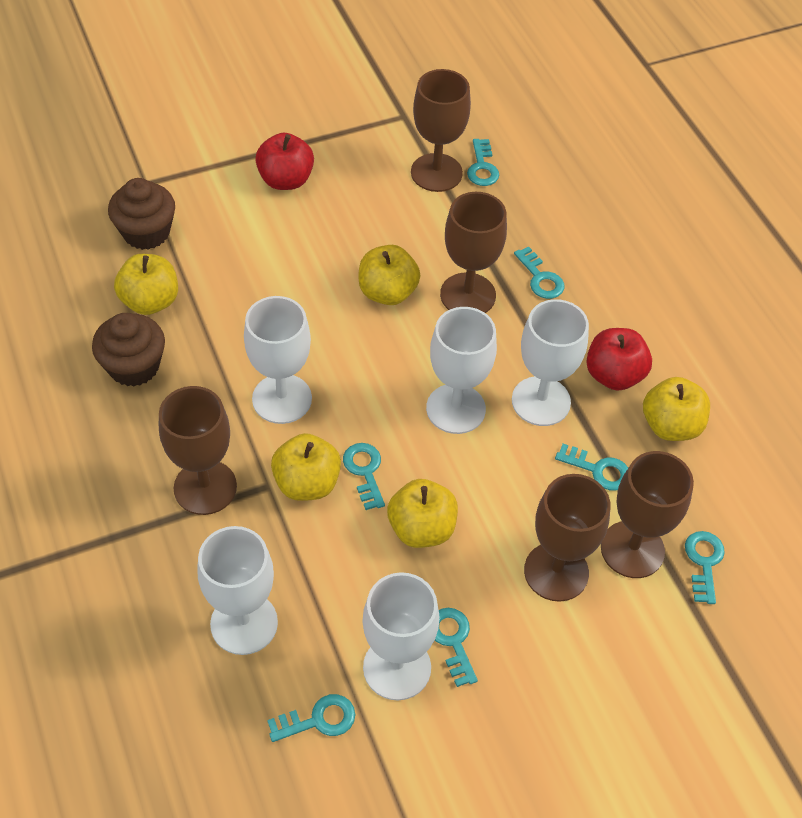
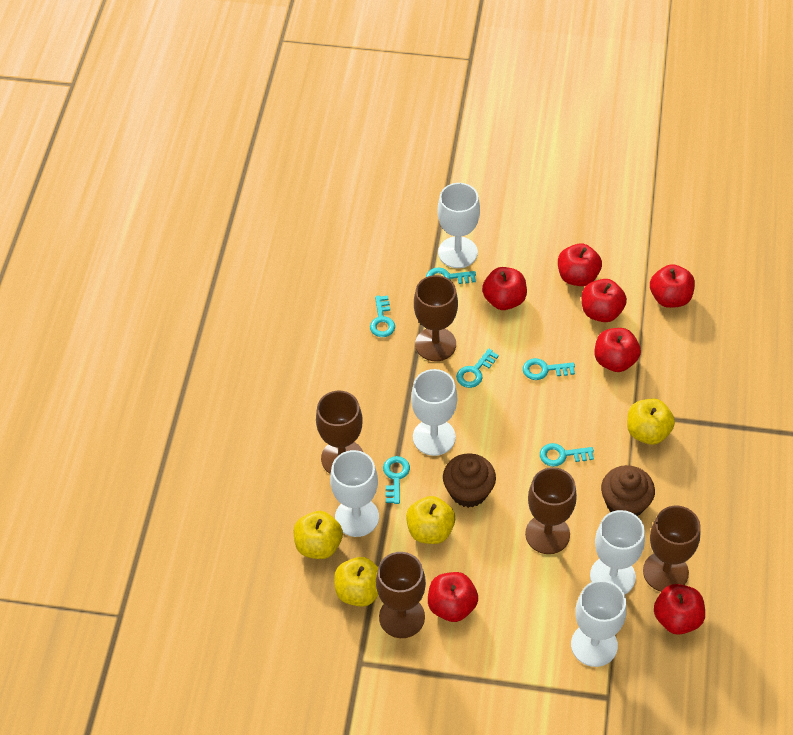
red apple: 2 -> 7
turquoise key: 7 -> 6
yellow apple: 5 -> 4

